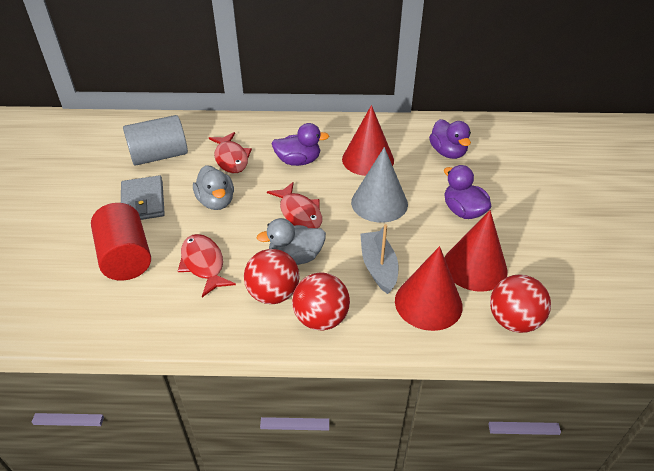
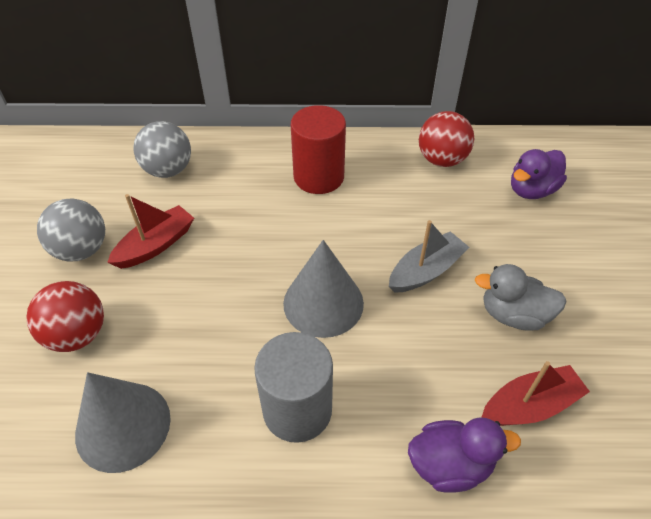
grey ball: 0 -> 2
grey cone: 1 -> 2
grey duck: 2 -> 1
grey wallet: 1 -> 0
purple duck: 3 -> 2
red ball: 3 -> 2
red boat: 0 -> 2
red cone: 3 -> 0
red fish: 3 -> 0

